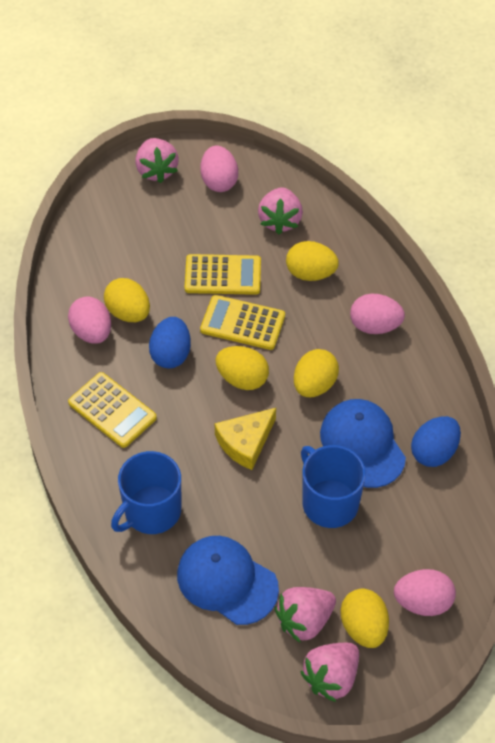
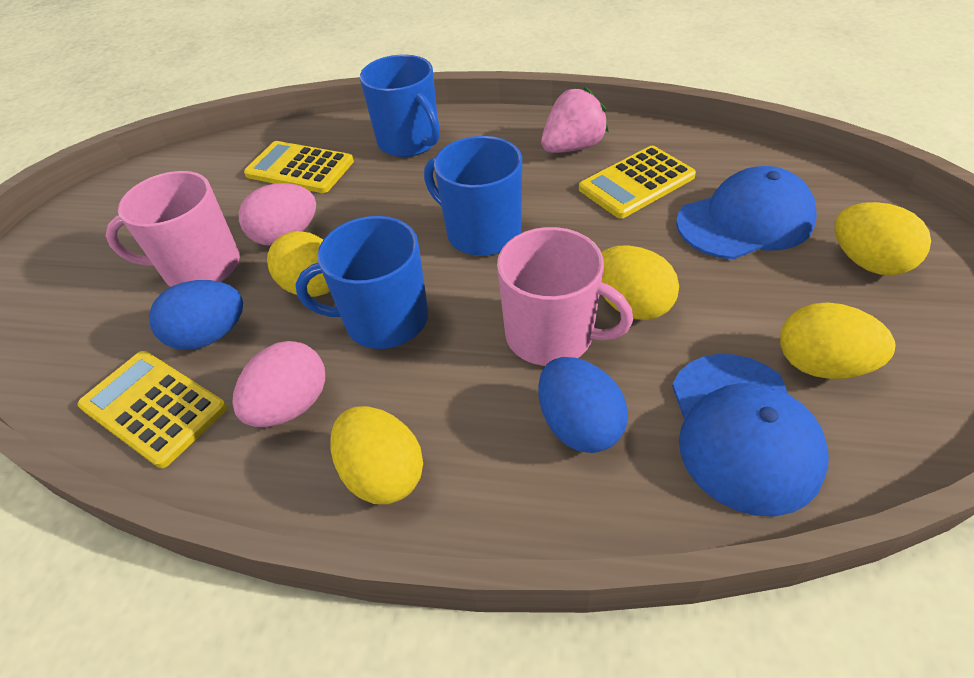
blue mug: 2 -> 3
pink egg: 4 -> 2
pink mug: 0 -> 2
pink strawberry: 4 -> 1
yellow cheese: 1 -> 0

